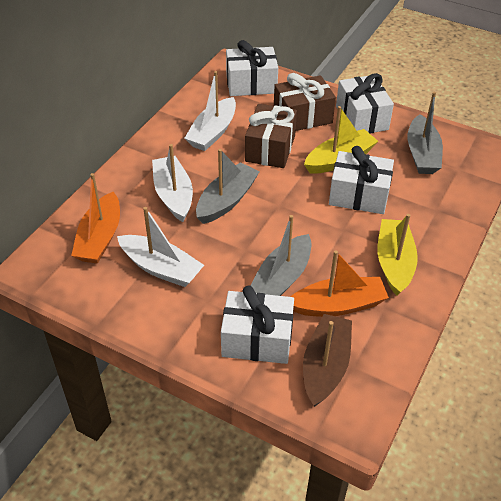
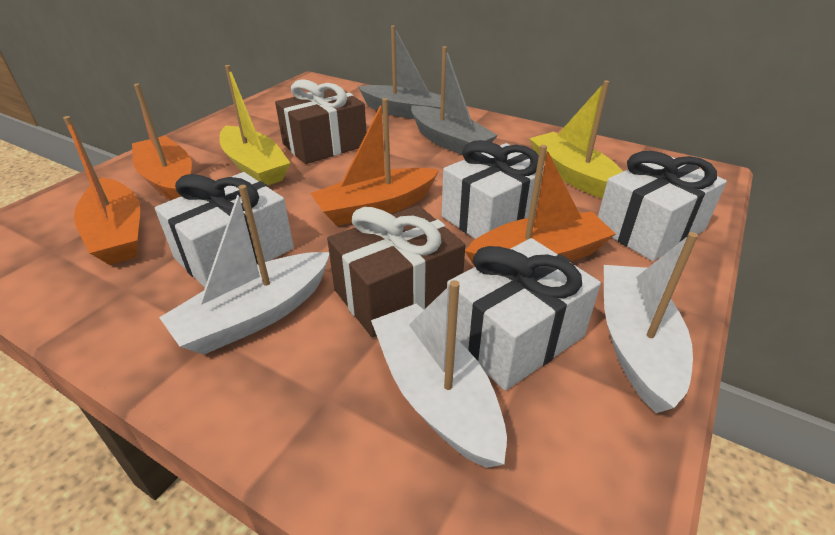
brown boat: 1 -> 0
grey boat: 3 -> 2
orange boat: 2 -> 4

